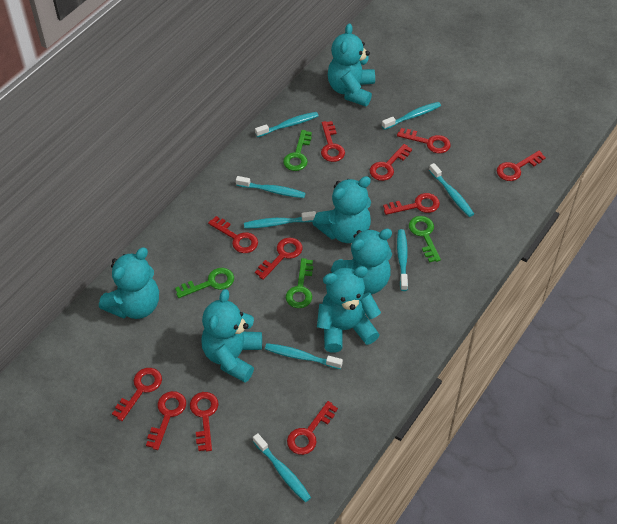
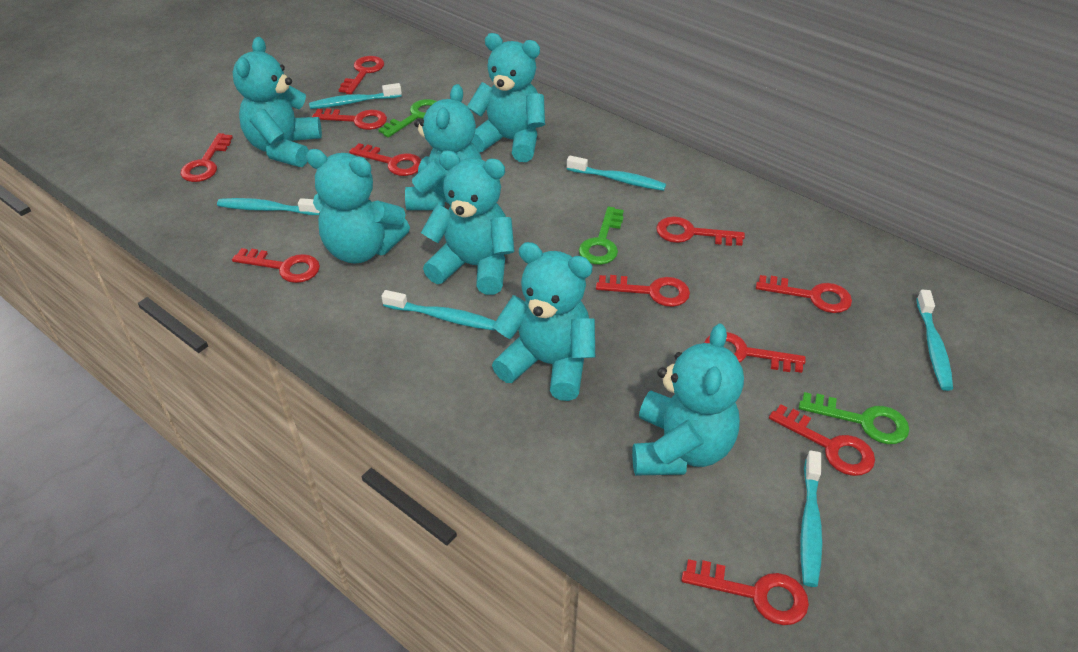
green key: 4 -> 3
turquoise teddy bear: 6 -> 7
turquoise toothbrush: 8 -> 6

